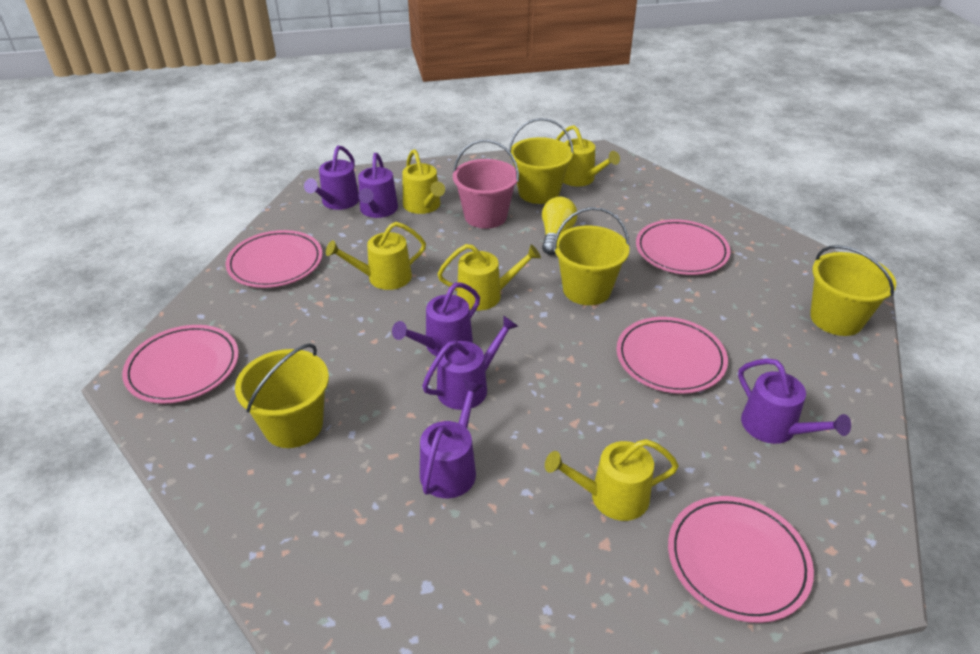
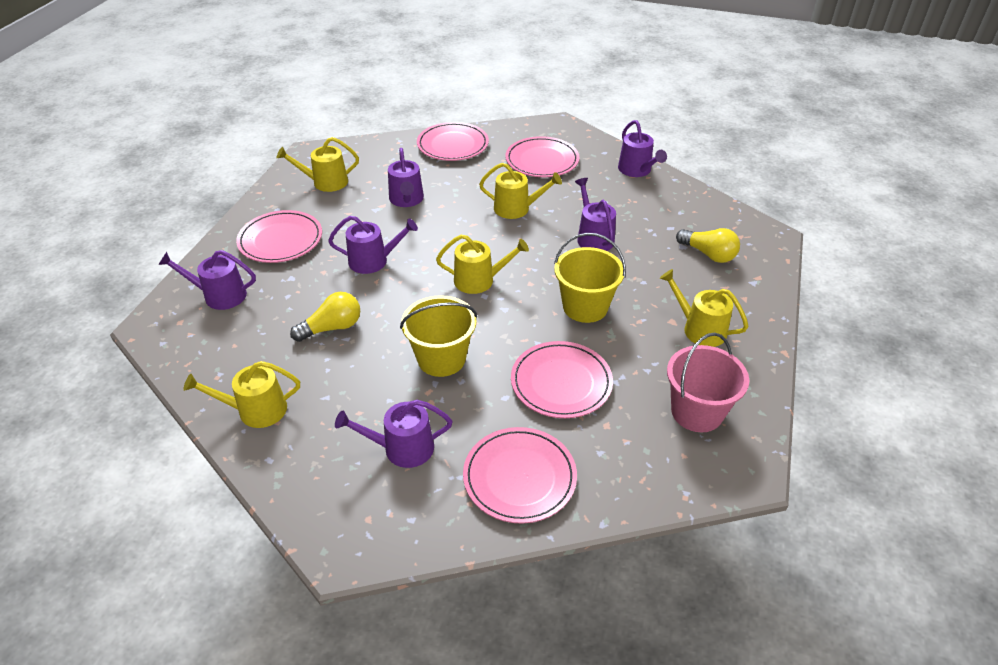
yellow bucket: 4 -> 2
yellow light bulb: 1 -> 2

